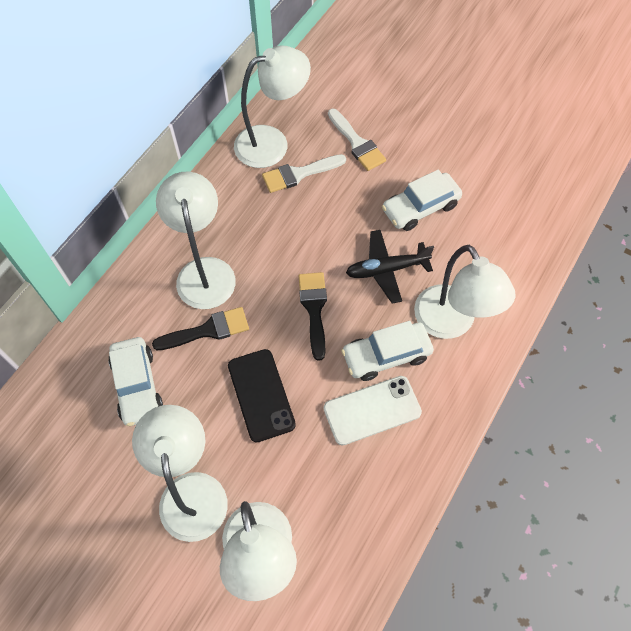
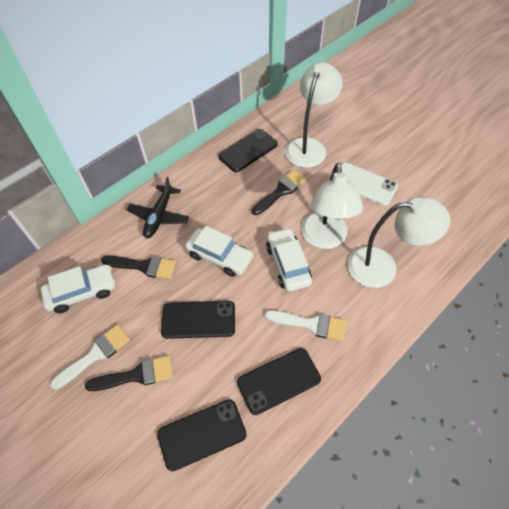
black brush: 2 -> 3
black phone: 1 -> 4
white lamp: 5 -> 3

